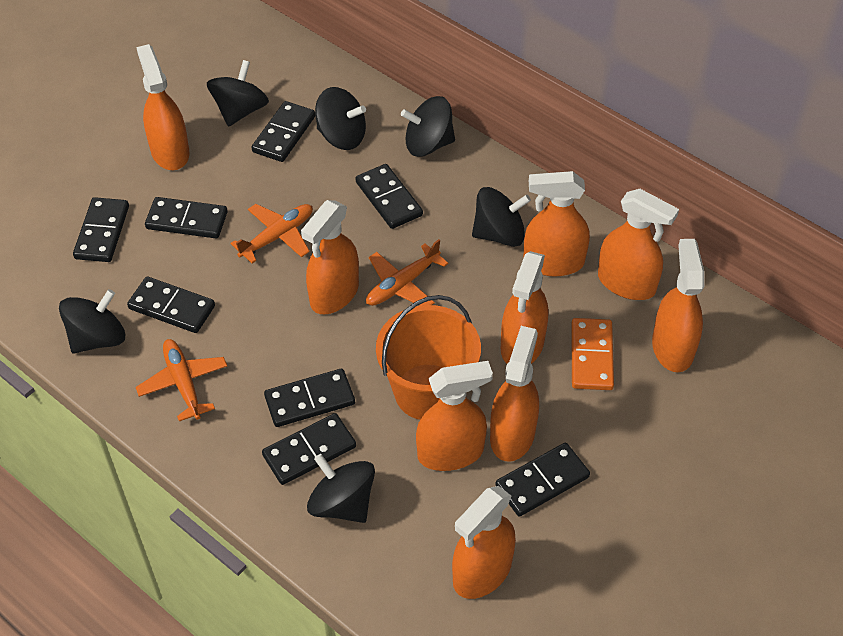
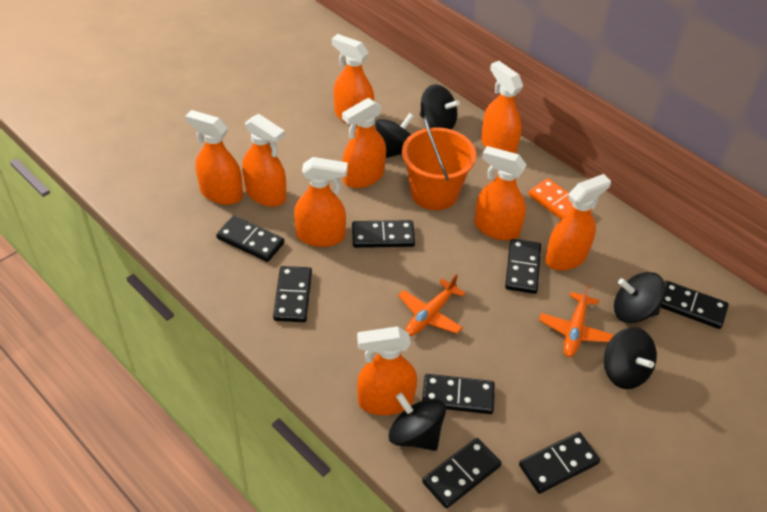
black spinning top: 6 -> 5
orange plane: 3 -> 2

